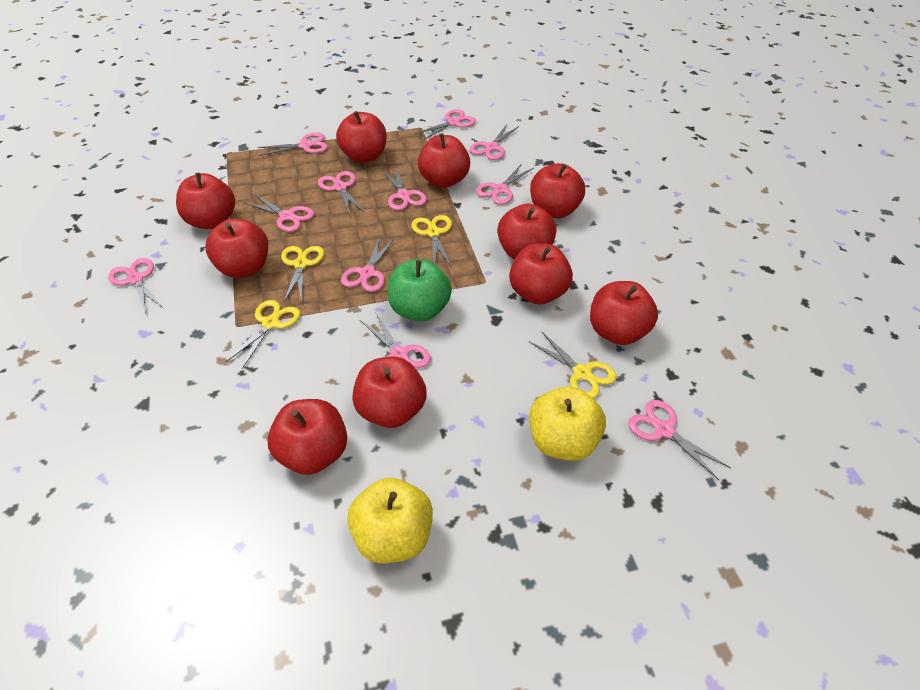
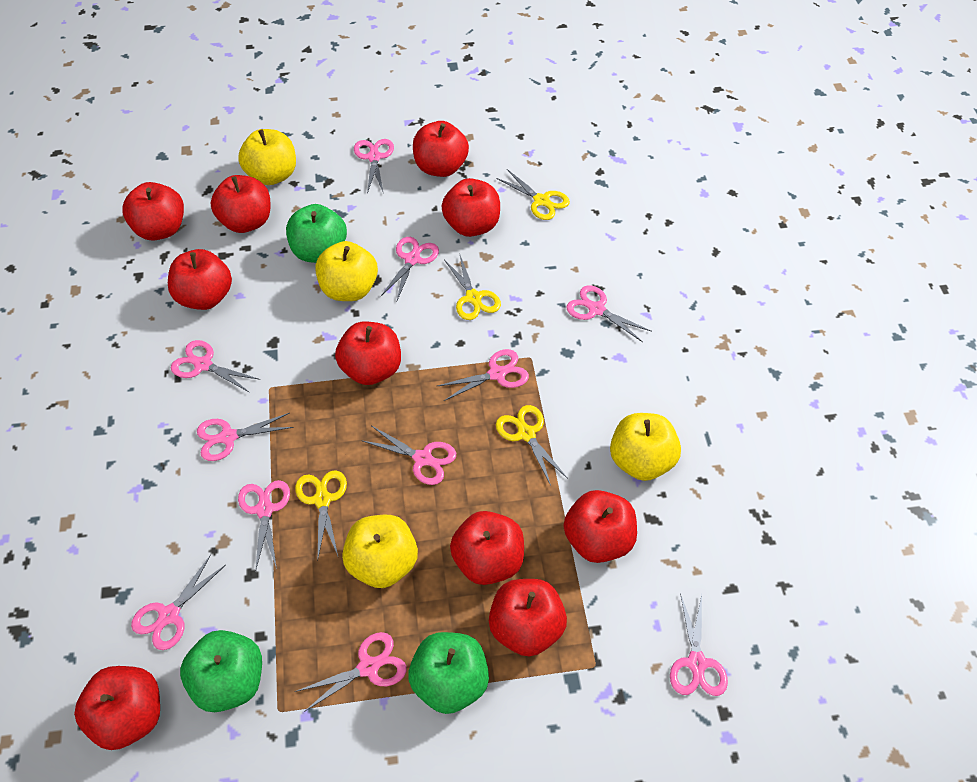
green apple: 1 -> 3
yellow apple: 2 -> 4

